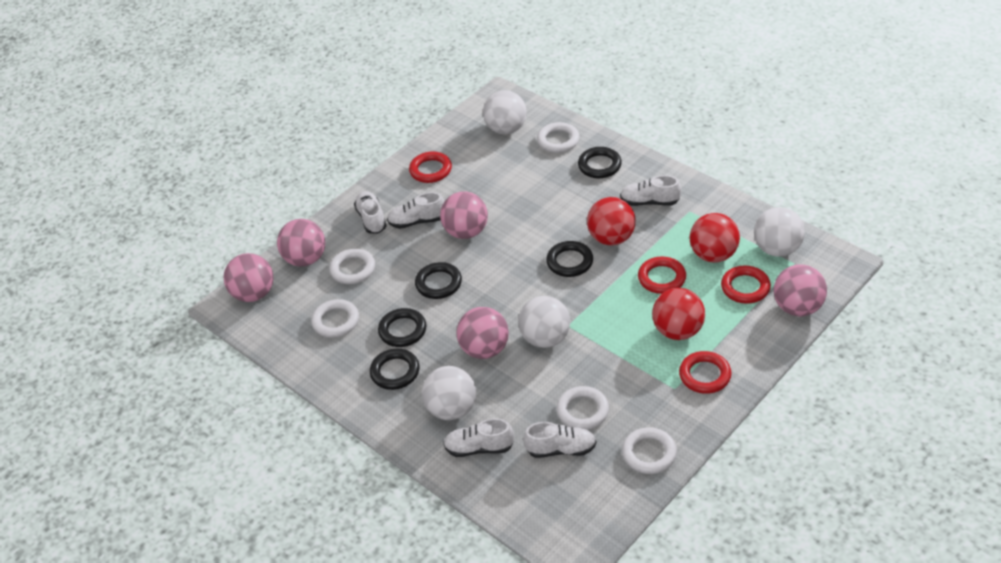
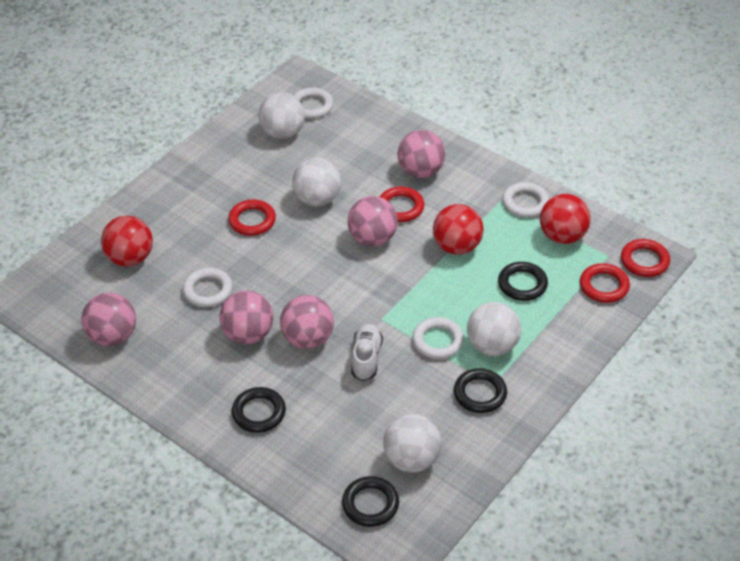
black ring: 5 -> 4
white ring: 5 -> 4
white shoe: 5 -> 1

